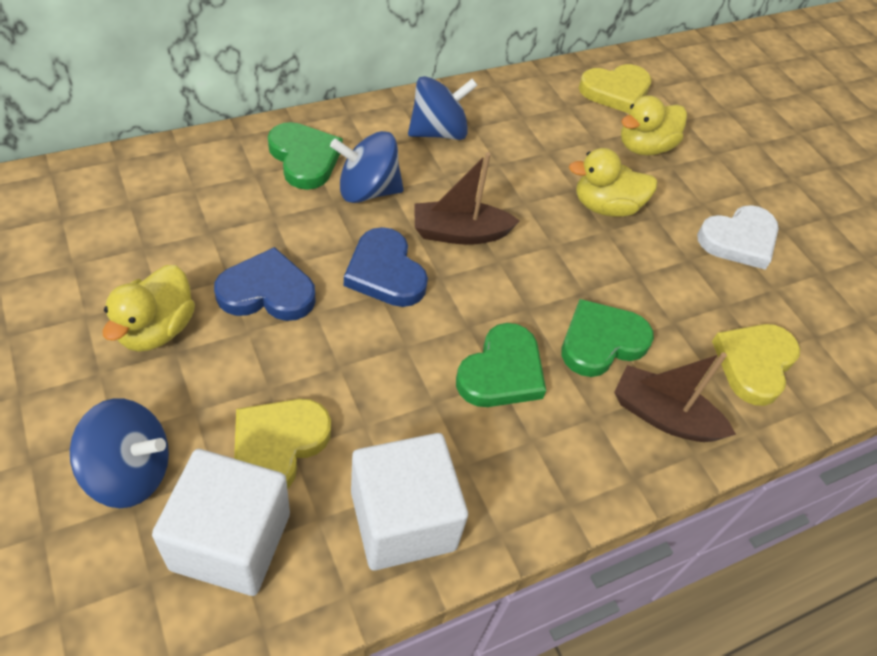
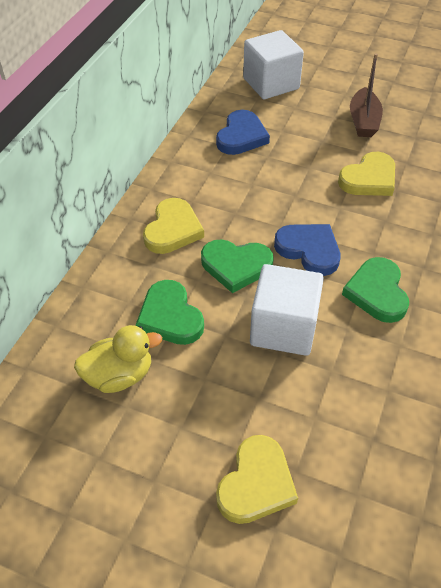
blue spinning top: 3 -> 0
brown boat: 2 -> 1
white heart: 1 -> 0
yellow duck: 3 -> 1

